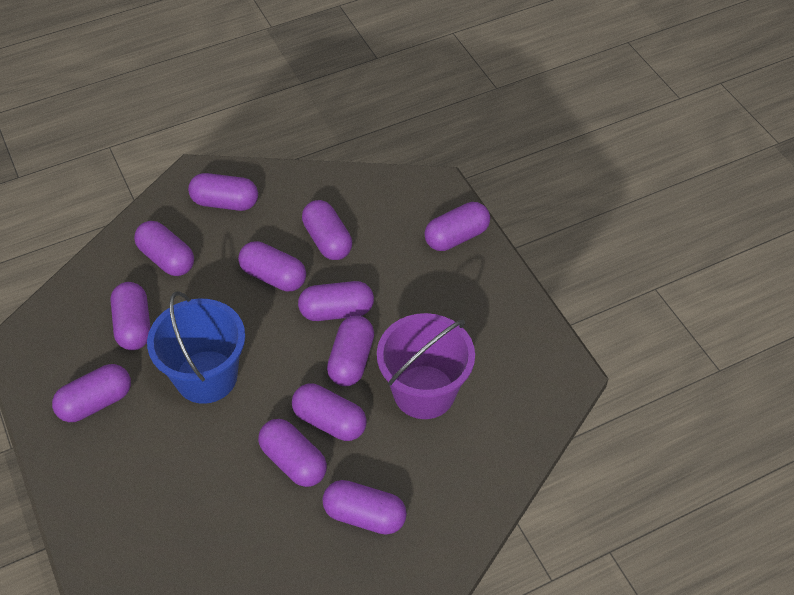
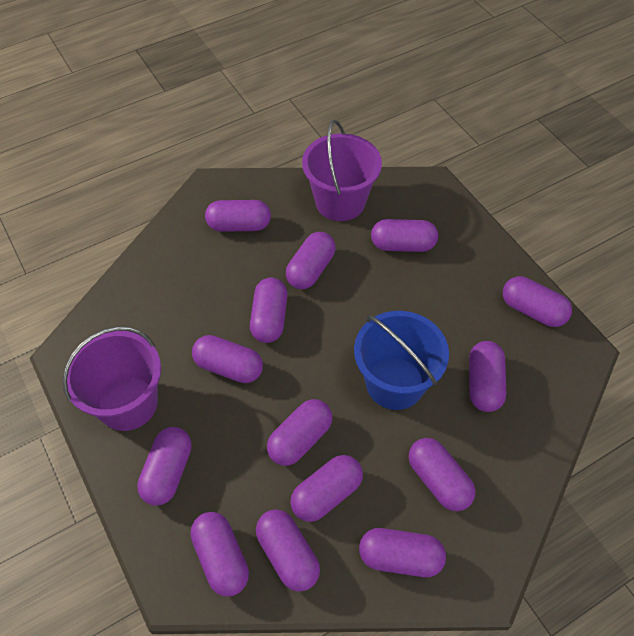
purple bucket: 1 -> 2
purple capsule: 12 -> 14

